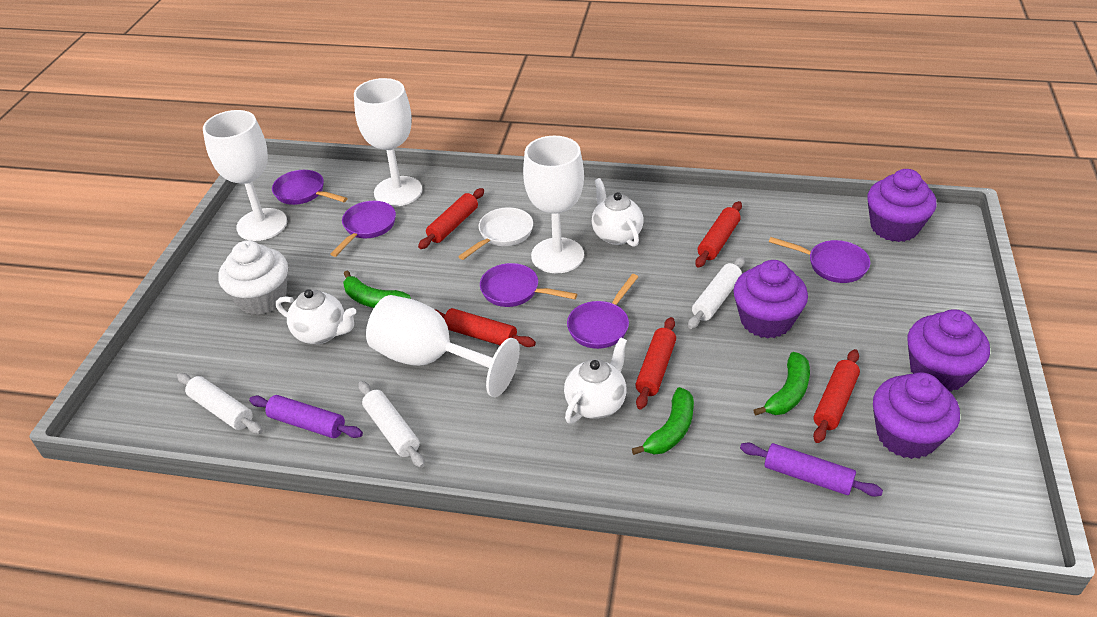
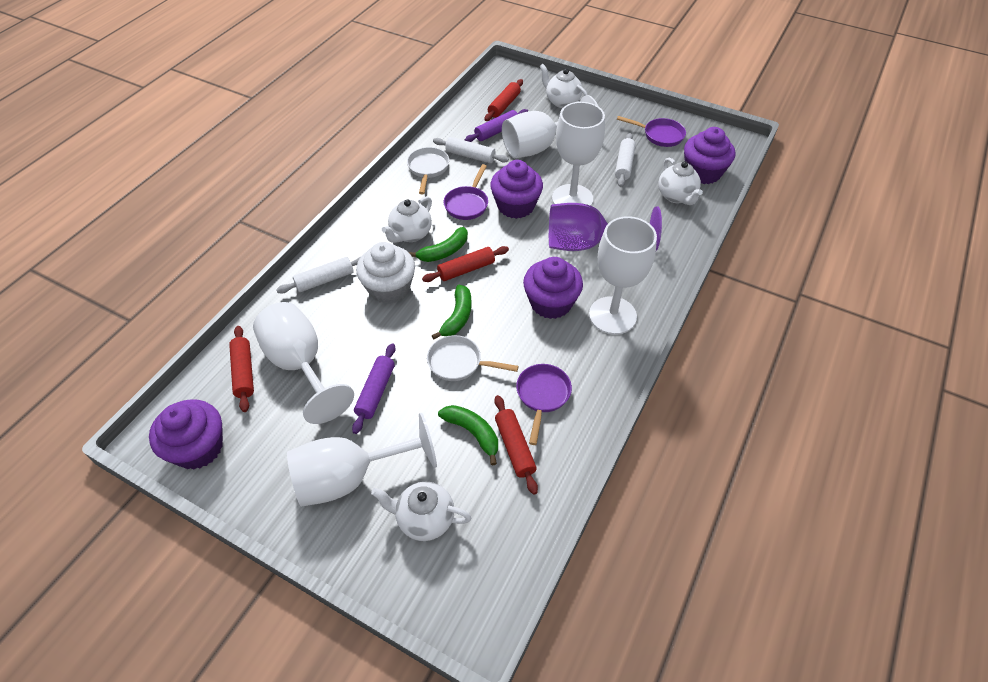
purple goblet: 0 -> 1
purple pan: 5 -> 3
red rolling pin: 5 -> 4
white goblet: 4 -> 5
white pan: 1 -> 2
white teapot: 3 -> 4

